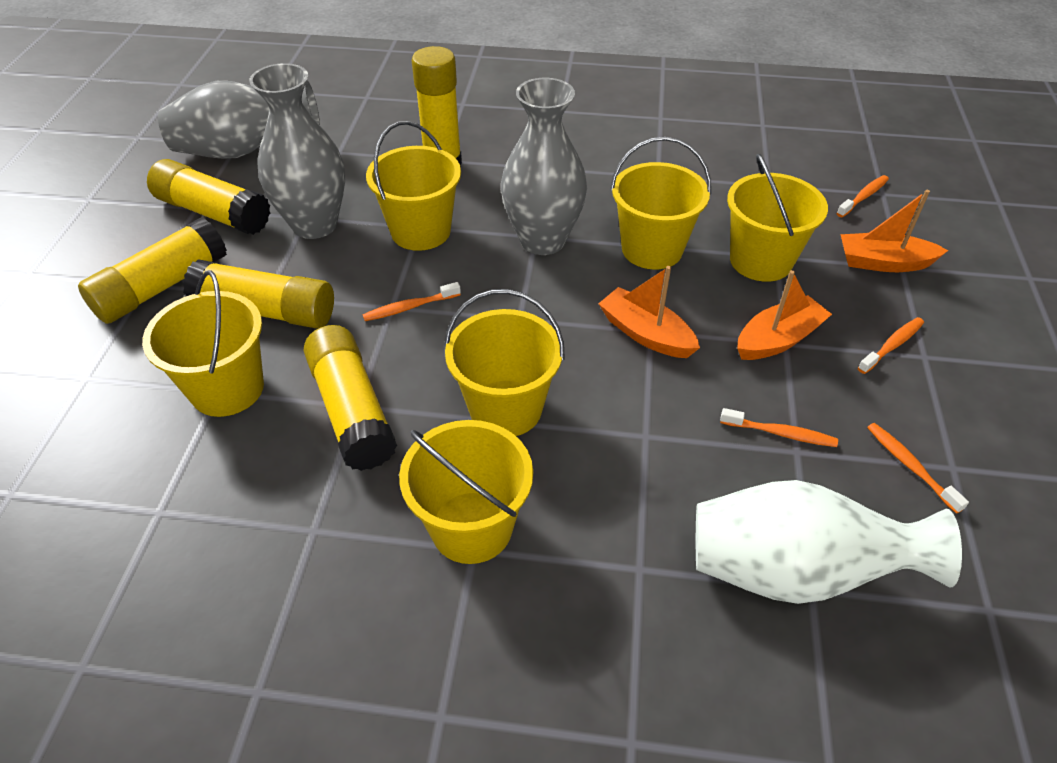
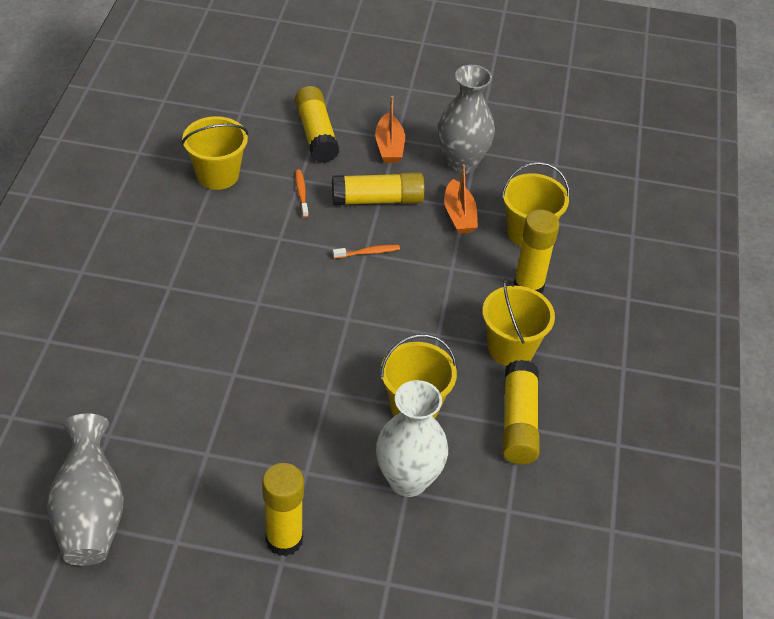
grey vase: 3 -> 2
orange boat: 3 -> 2
orange toothbrush: 5 -> 2
yellow bucket: 6 -> 4

